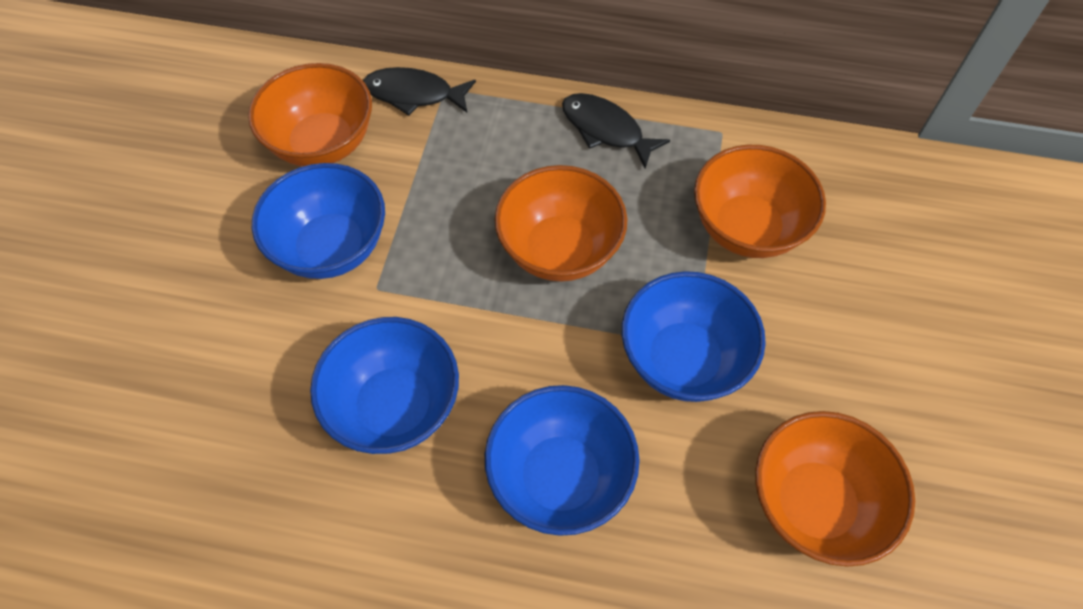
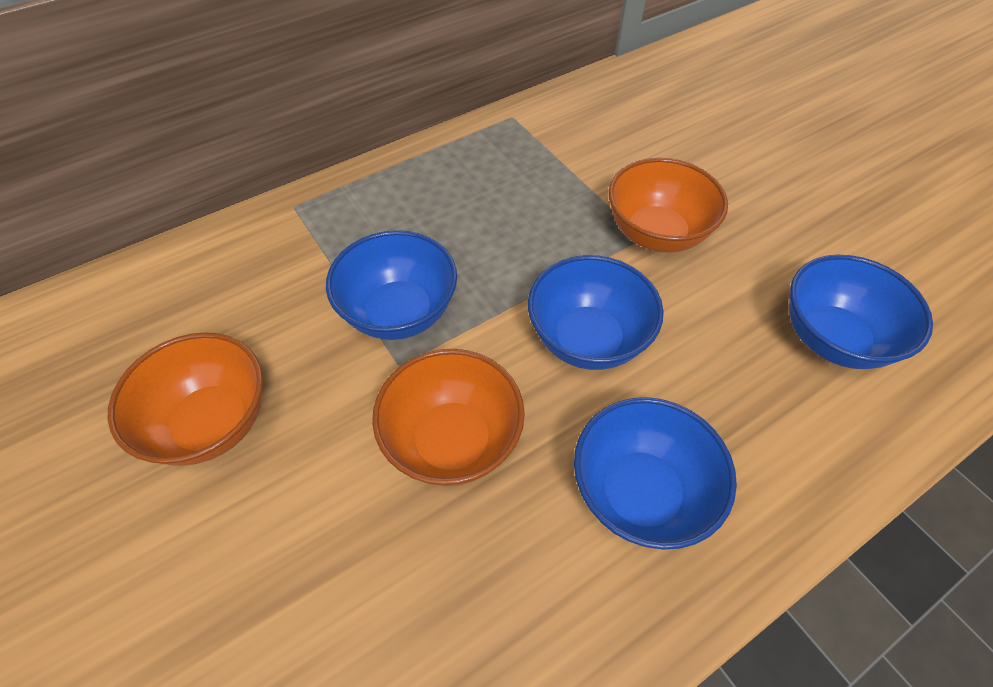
black fish: 2 -> 0
orange bowl: 4 -> 3

